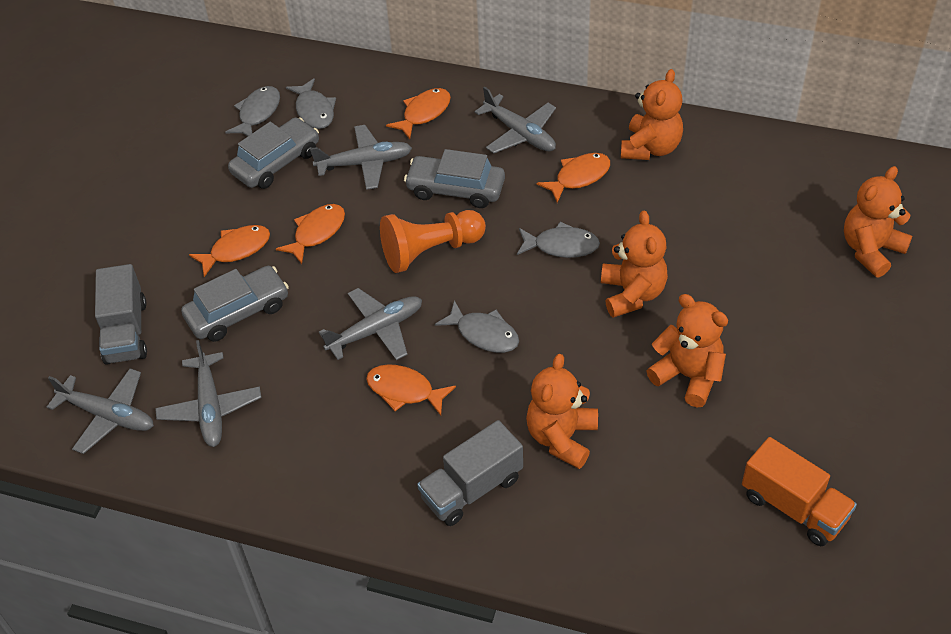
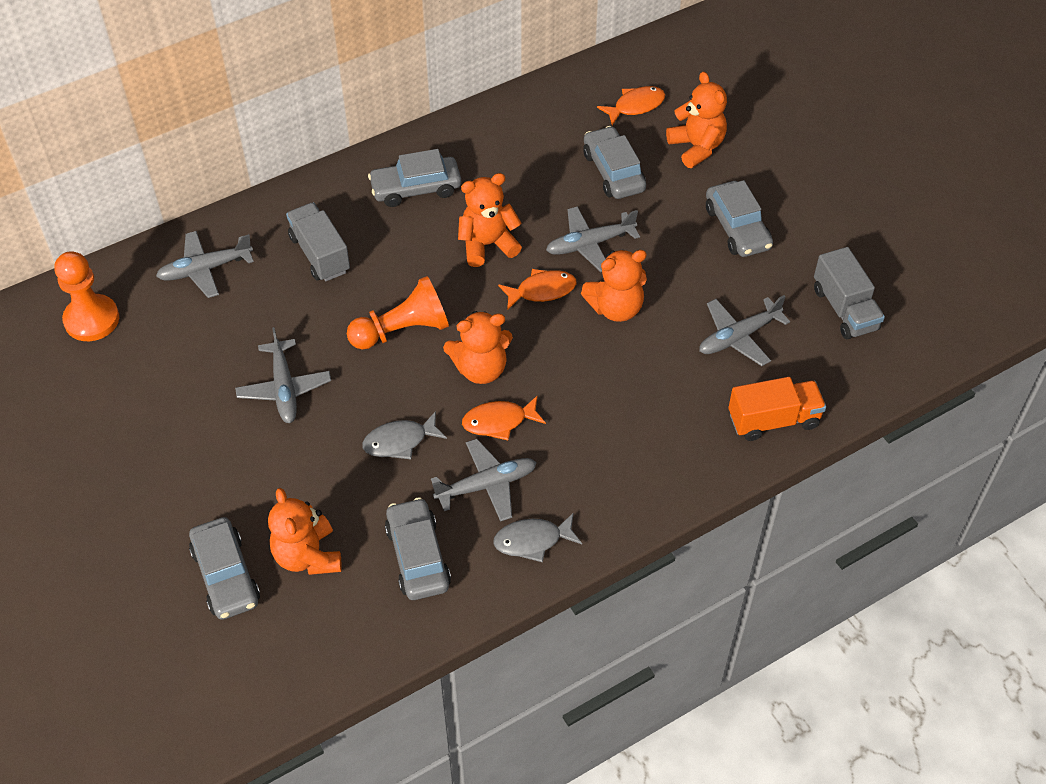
grey car: 3 -> 5
grey fish: 4 -> 2
orange fish: 5 -> 3
orange pawn: 1 -> 2

